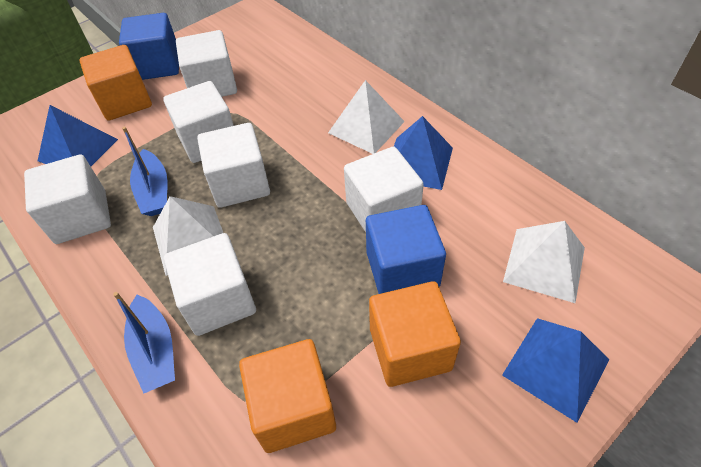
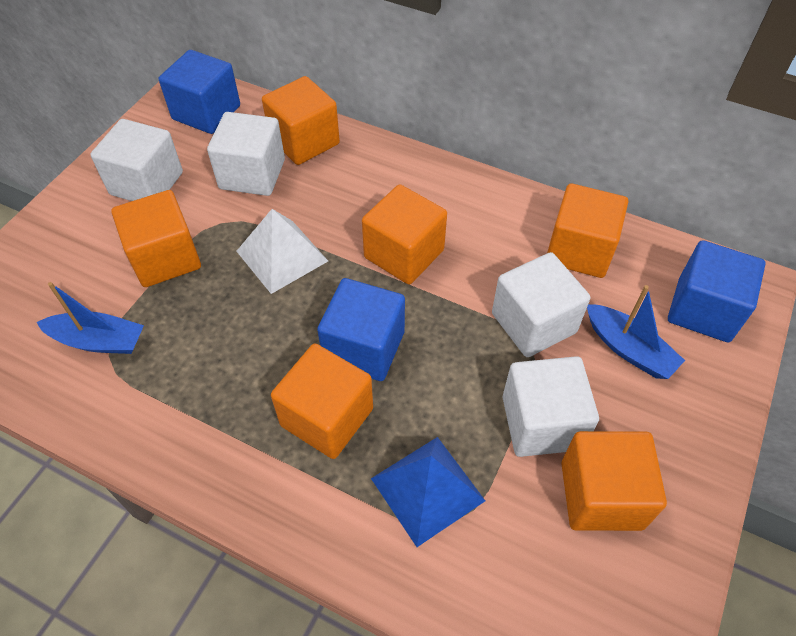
blue cube: 2 -> 3
blue pyramid: 3 -> 1
orange cube: 3 -> 6
white cube: 6 -> 4
white pyramid: 3 -> 1

